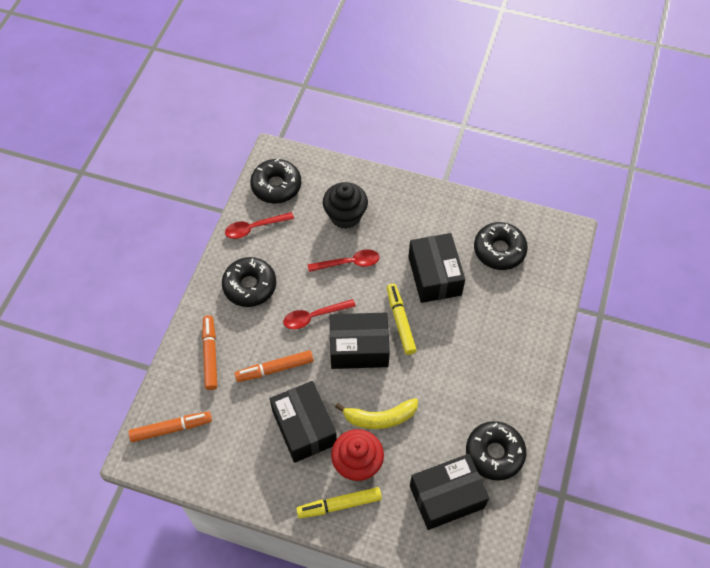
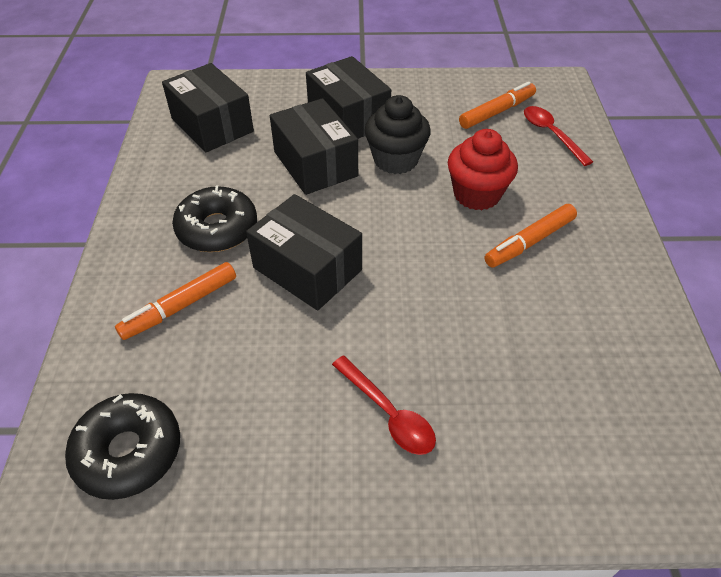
black donut: 4 -> 2
red spoon: 3 -> 2
yellow banana: 1 -> 0
yellow marker: 2 -> 0

